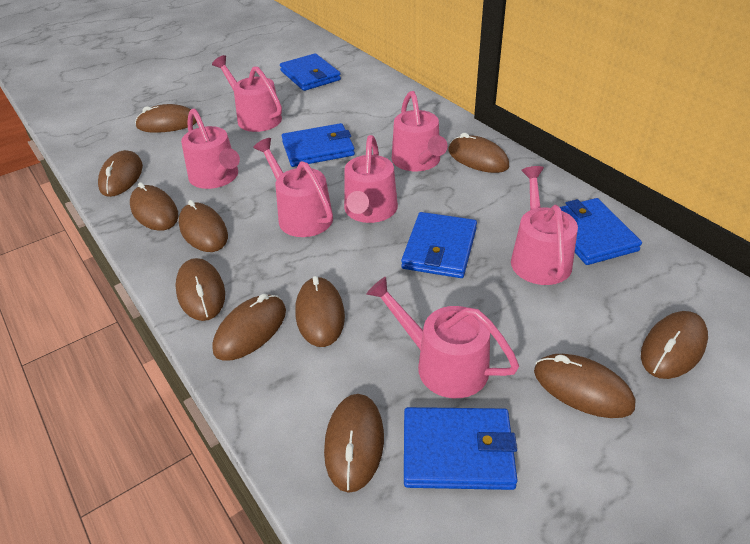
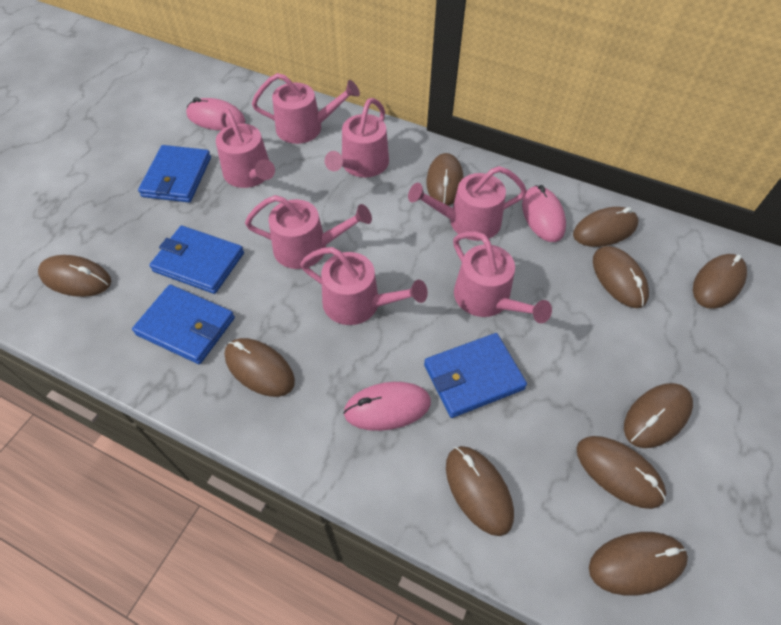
blue wallet: 5 -> 4
brown mouse: 11 -> 10
pink mouse: 0 -> 3

